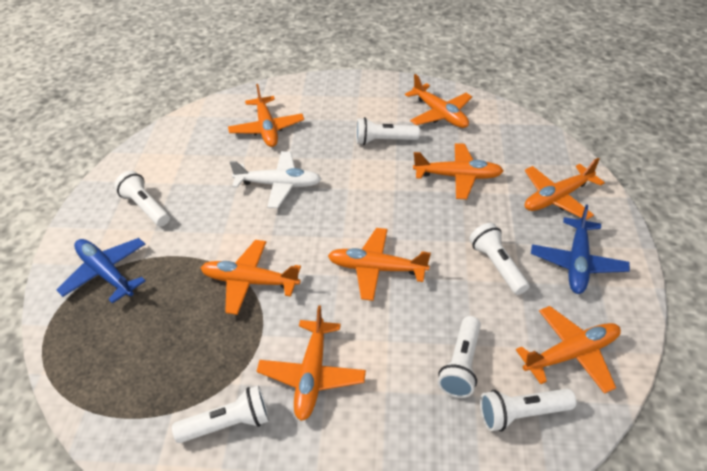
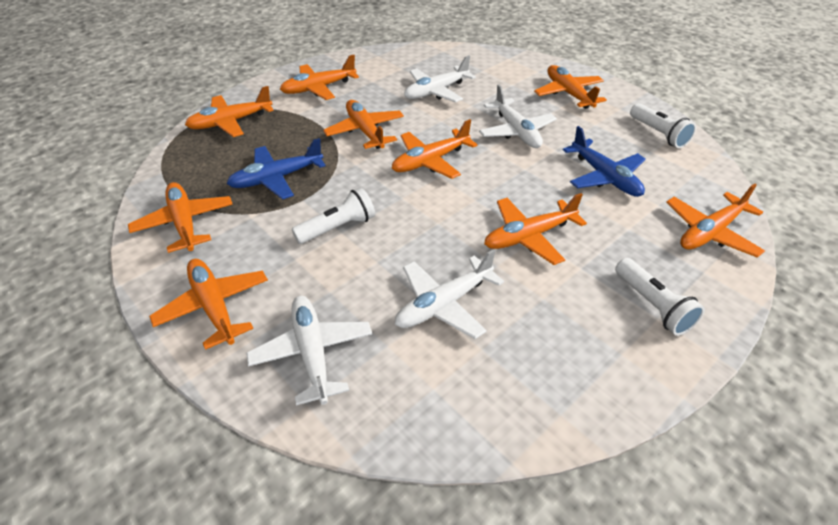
orange plane: 8 -> 9
white flashlight: 6 -> 3
white plane: 1 -> 4

